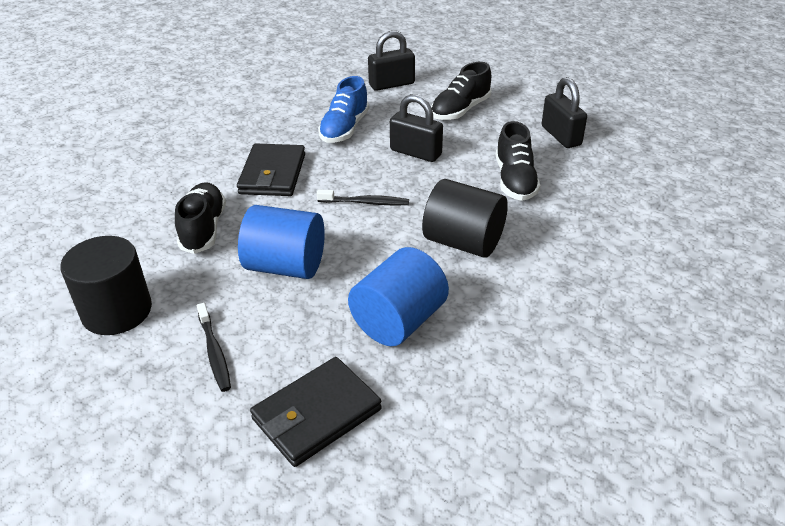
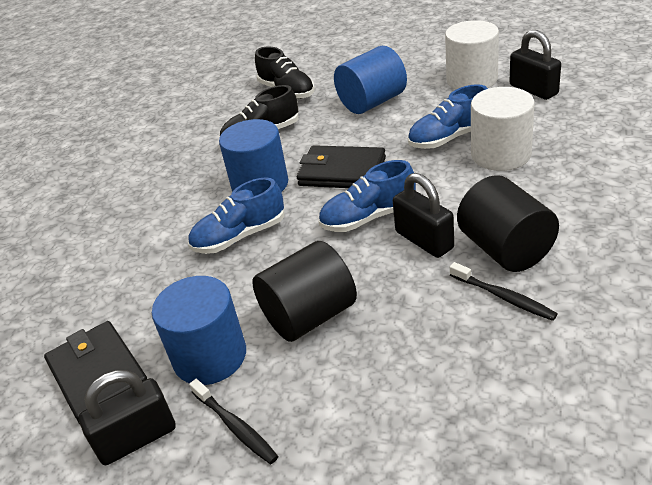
black shoe: 3 -> 2
blue cylinder: 2 -> 3
blue shoe: 1 -> 3
white cylinder: 0 -> 2

